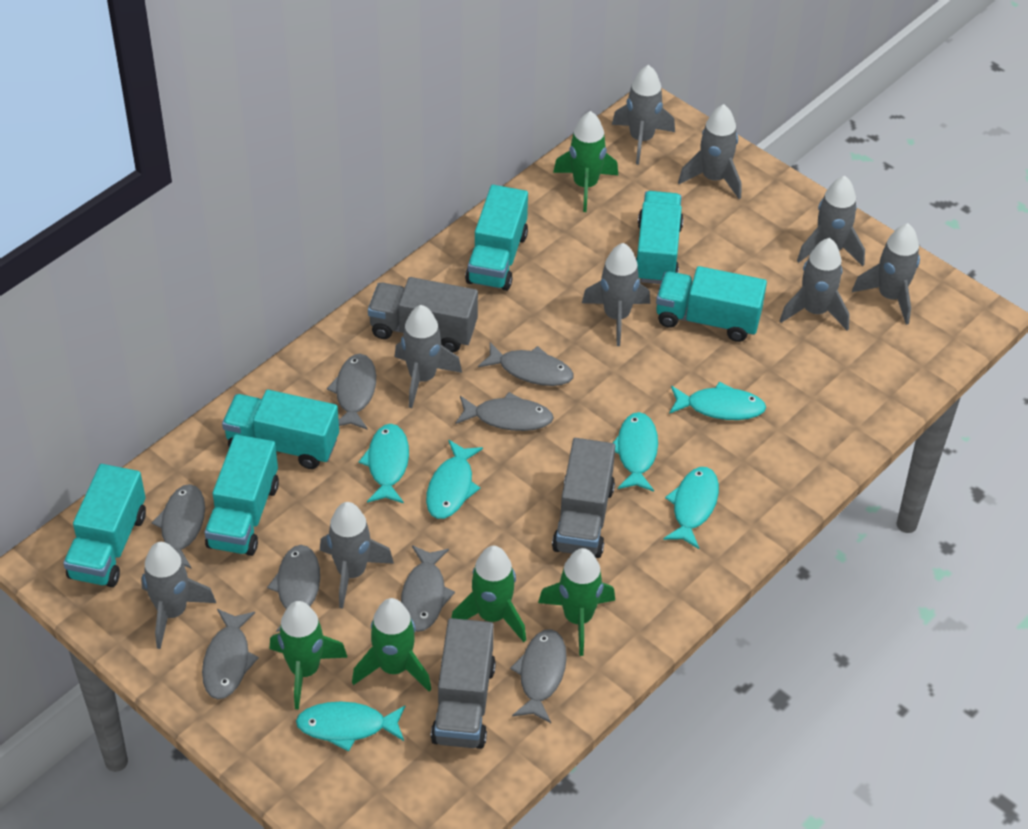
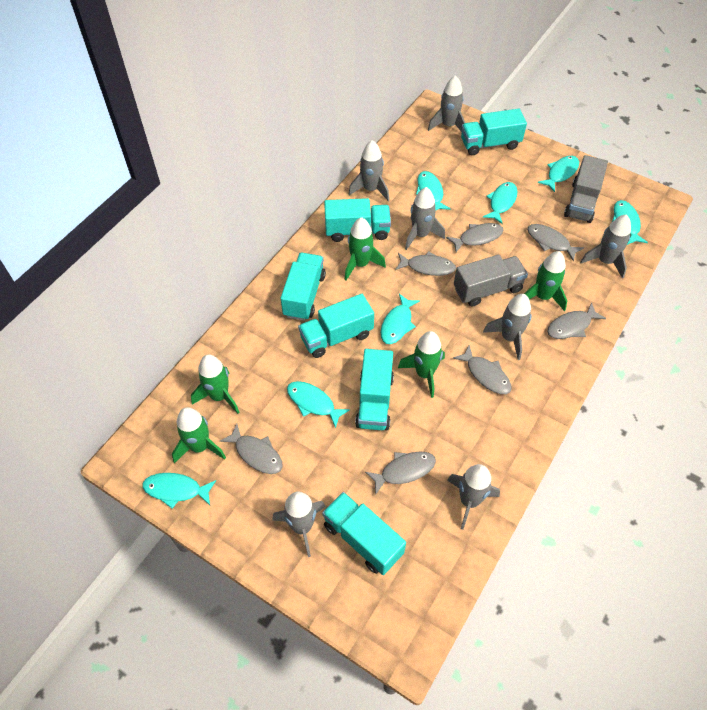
grey fish: 8 -> 7
grey rocket: 9 -> 7
grey truck: 3 -> 2
turquoise fish: 6 -> 7

